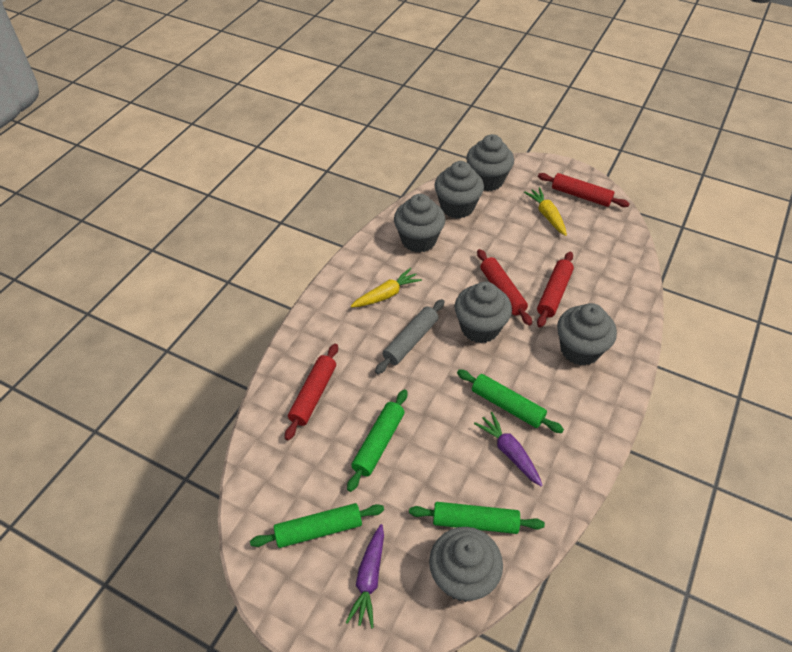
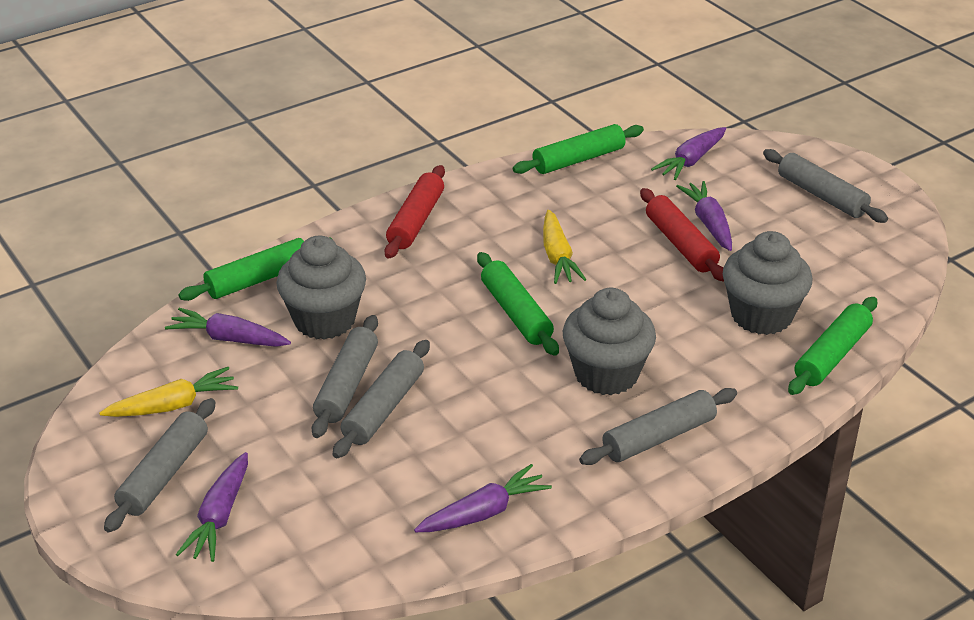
grey cupcake: 6 -> 3
grey rolling pin: 1 -> 5
purple carrot: 2 -> 5
red rolling pin: 4 -> 2

